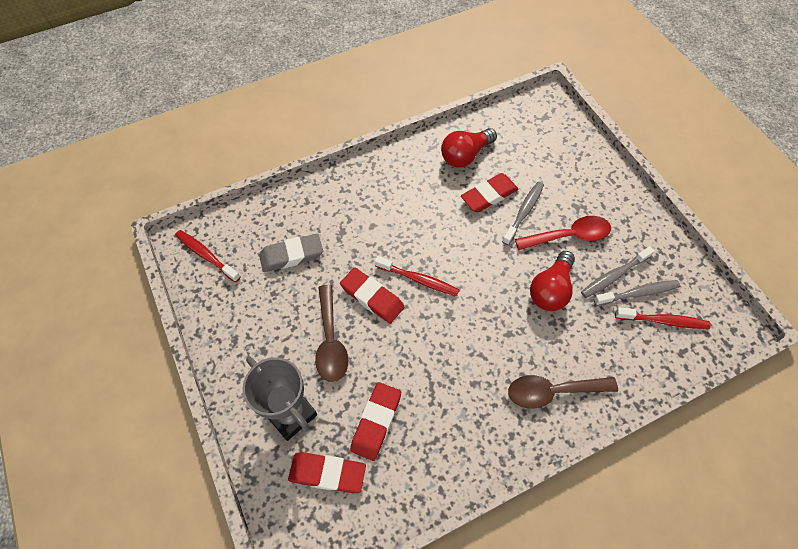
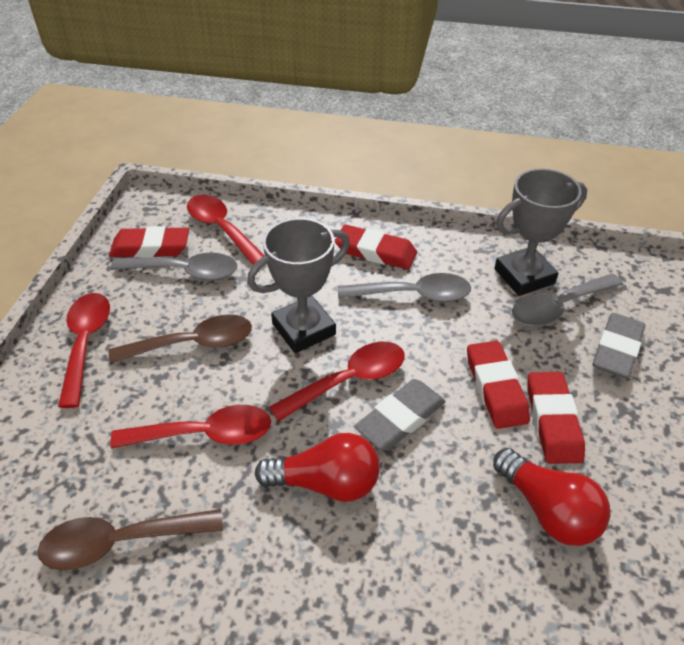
grey eraser: 1 -> 2
grey spoon: 0 -> 3
grey toothbrush: 3 -> 0
grey trophy: 1 -> 2
red spoon: 1 -> 4
red toothbrush: 3 -> 0

